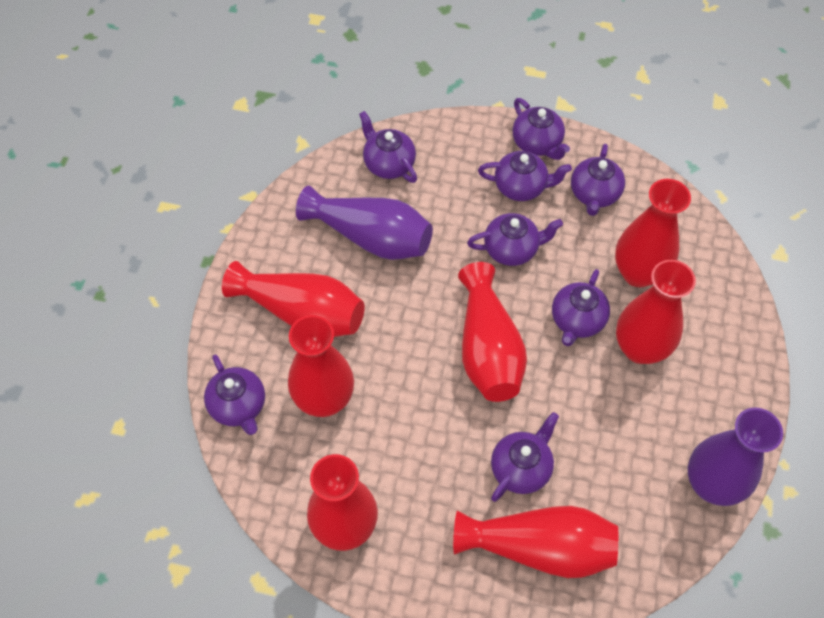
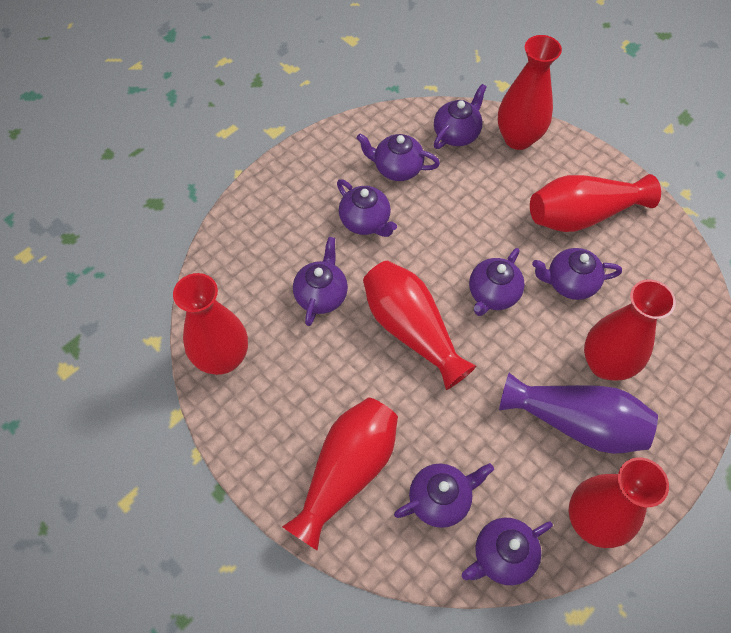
purple vase: 2 -> 1

